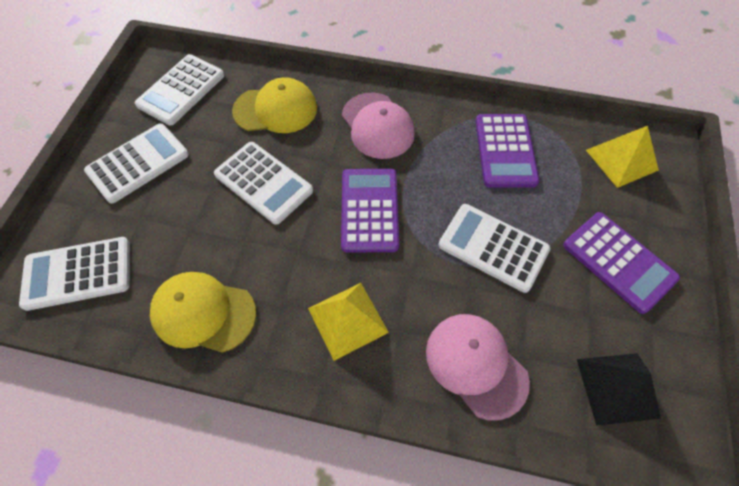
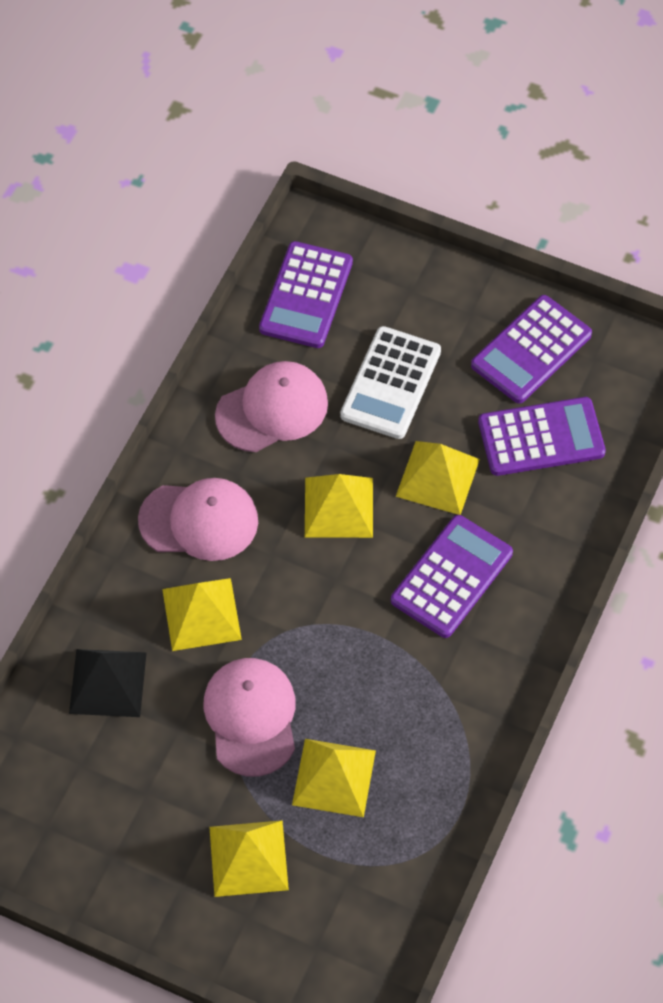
pink cap: 2 -> 3
purple calculator: 3 -> 4
white calculator: 5 -> 1
yellow cap: 2 -> 0
yellow pyramid: 2 -> 5

